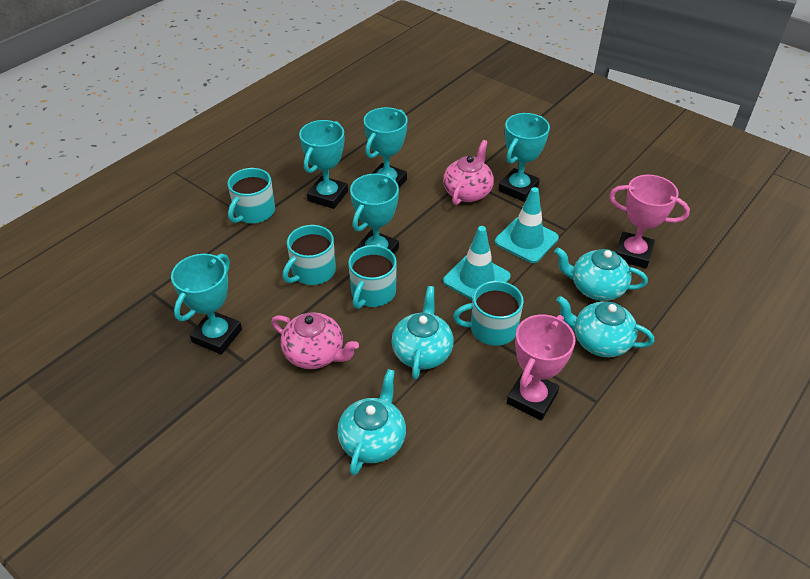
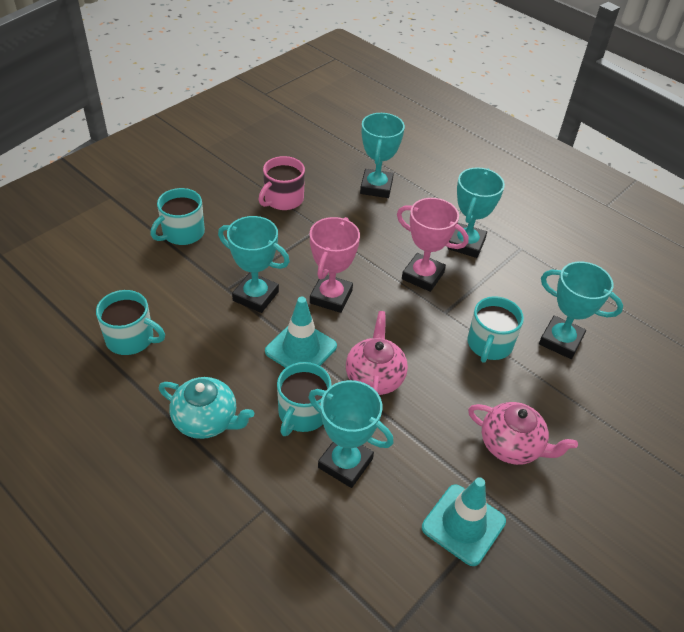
pink mug: 0 -> 1
turquoise teapot: 4 -> 1

